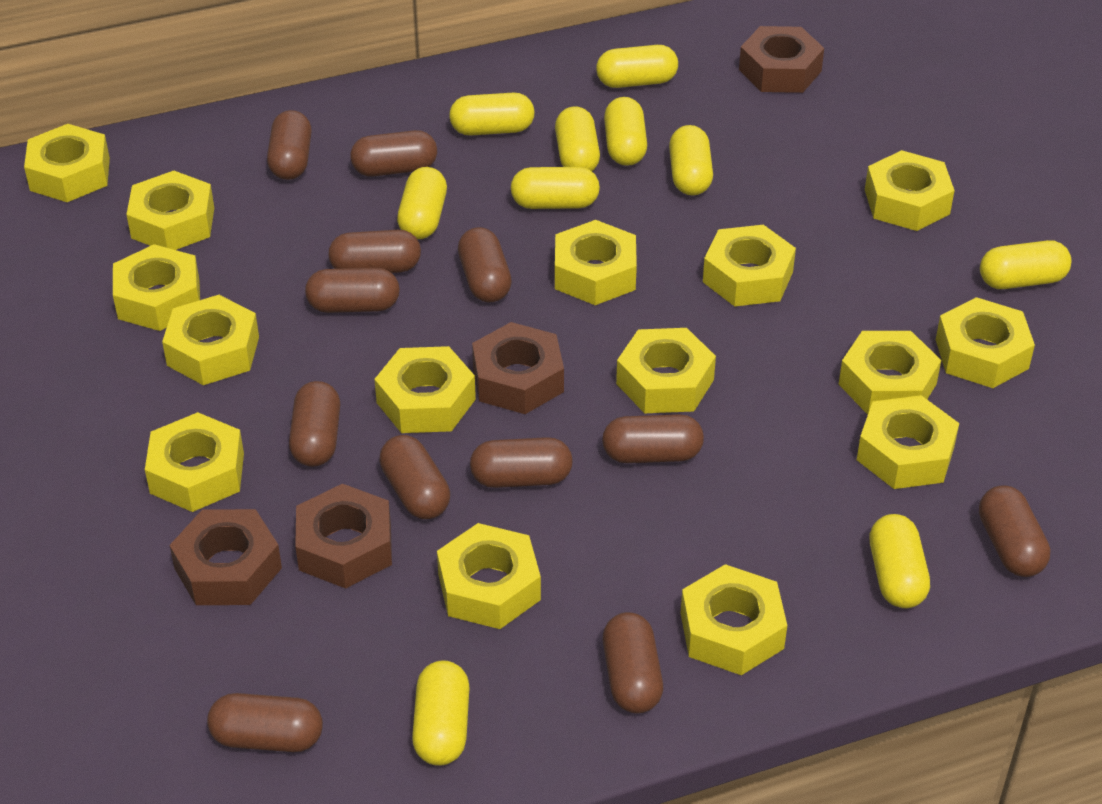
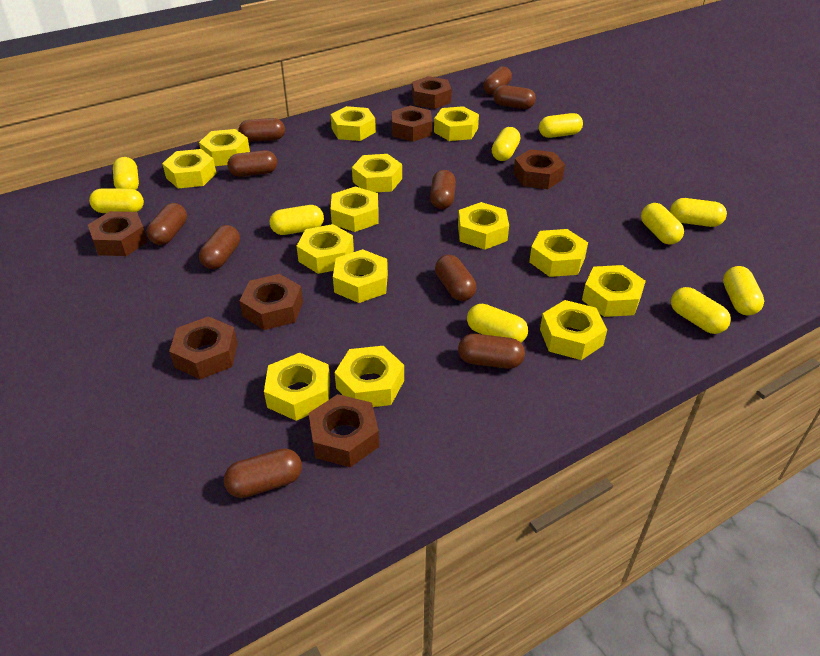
brown capsule: 12 -> 10
brown nut: 4 -> 7
yellow nut: 15 -> 14

